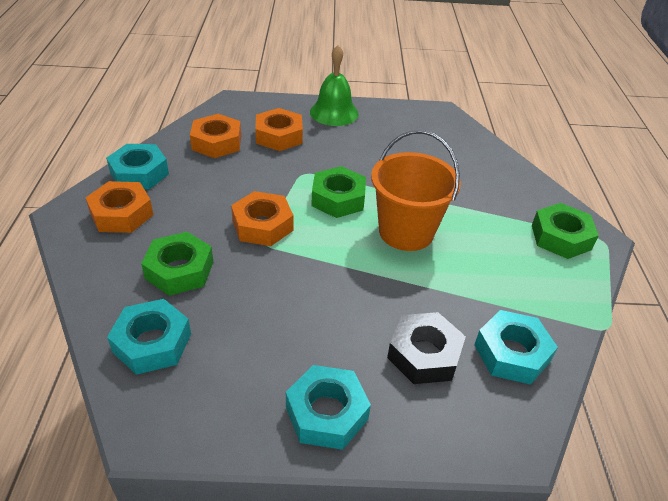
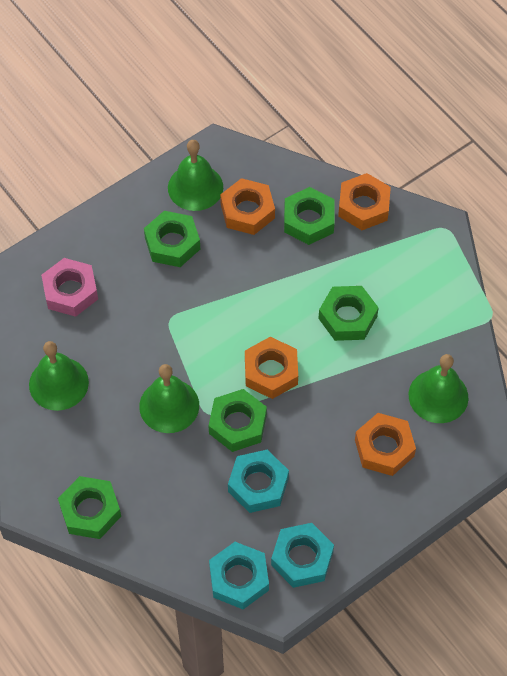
black nut: 1 -> 0
green bell: 1 -> 4
green nut: 3 -> 5
orange bucket: 1 -> 0
pink nut: 0 -> 1
turquoise nut: 4 -> 3

